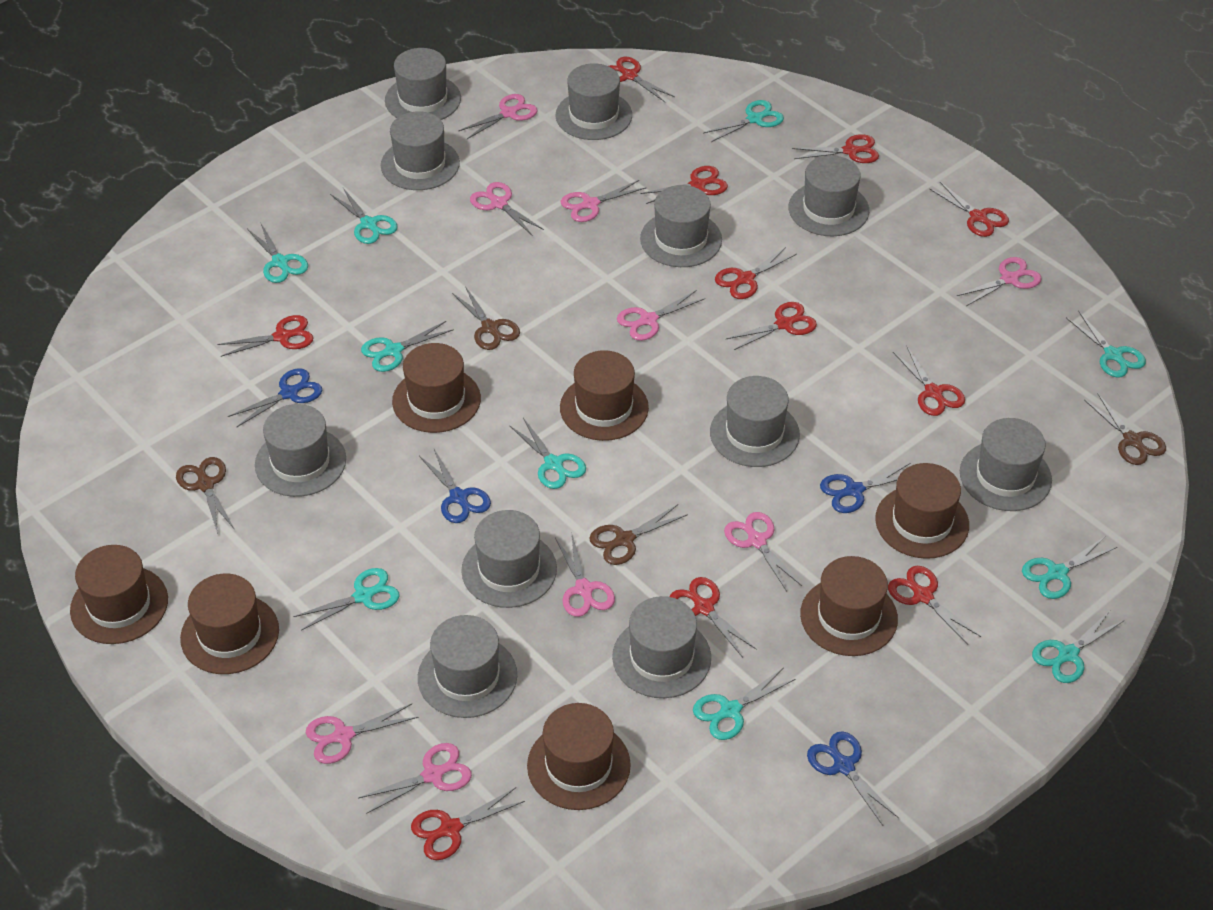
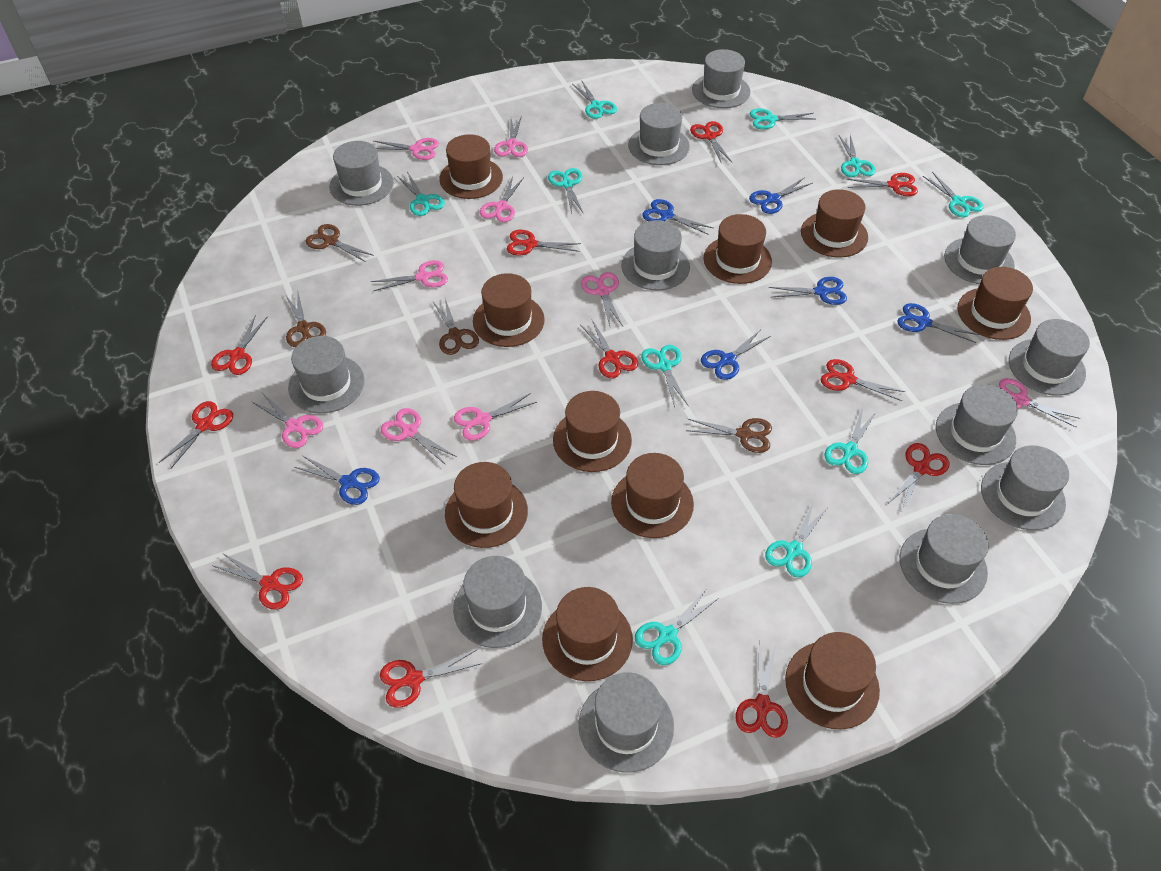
blue scissors: 4 -> 6
brown hat: 7 -> 10
grey hat: 11 -> 12

